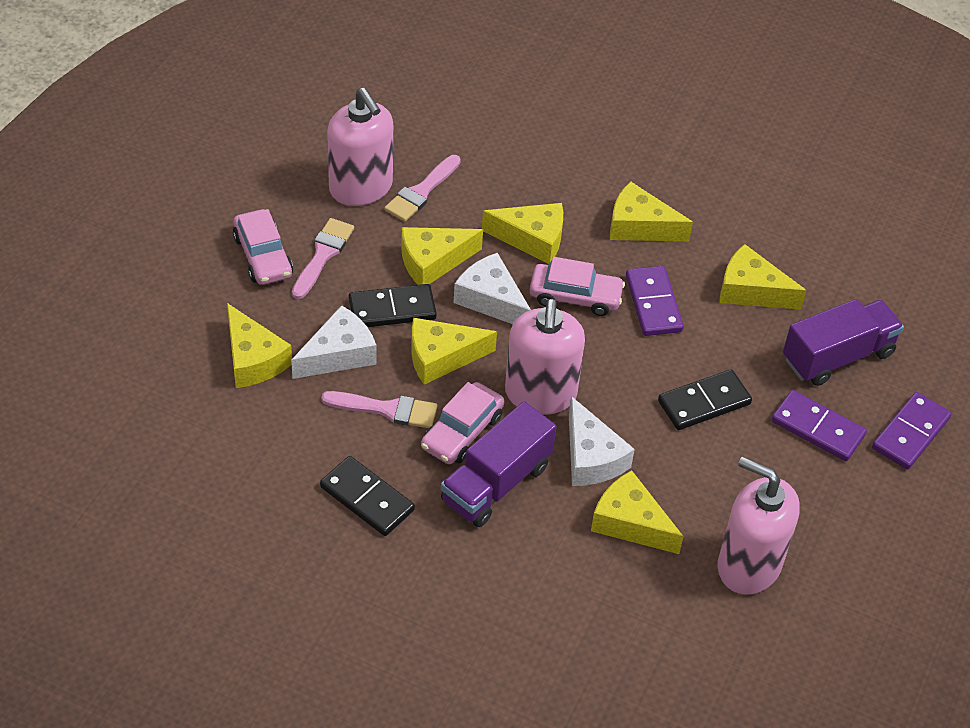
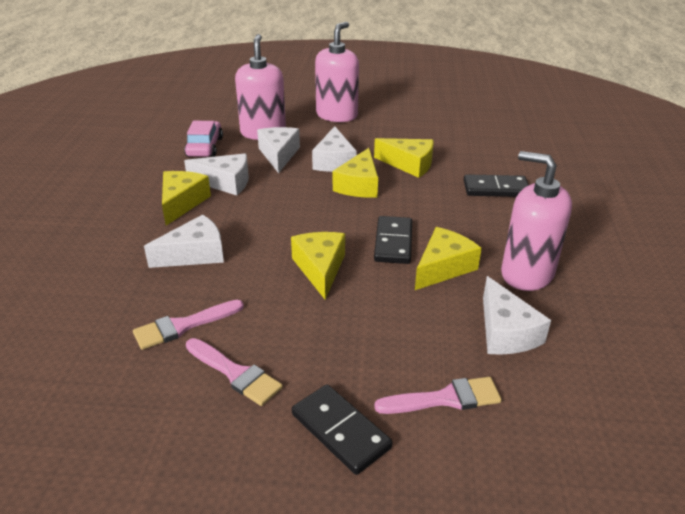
pink car: 3 -> 1
purple domino: 3 -> 0
purple truck: 2 -> 0
white cheese: 3 -> 5
yellow cheese: 7 -> 5

